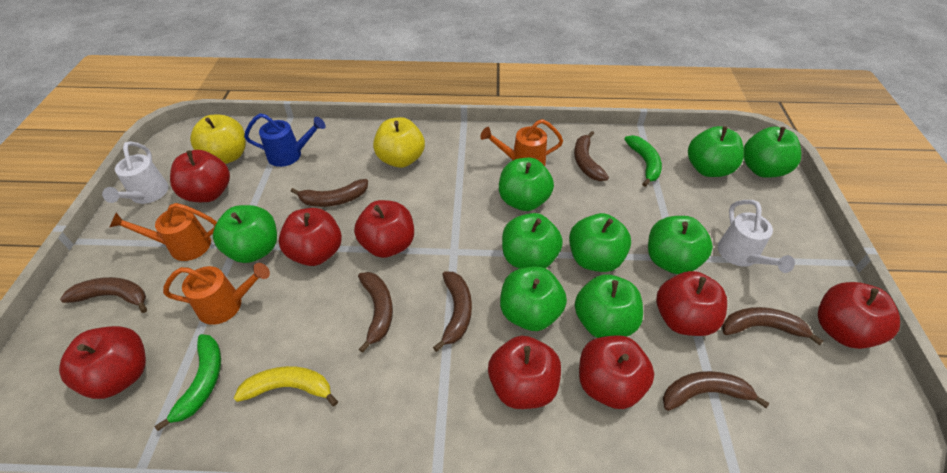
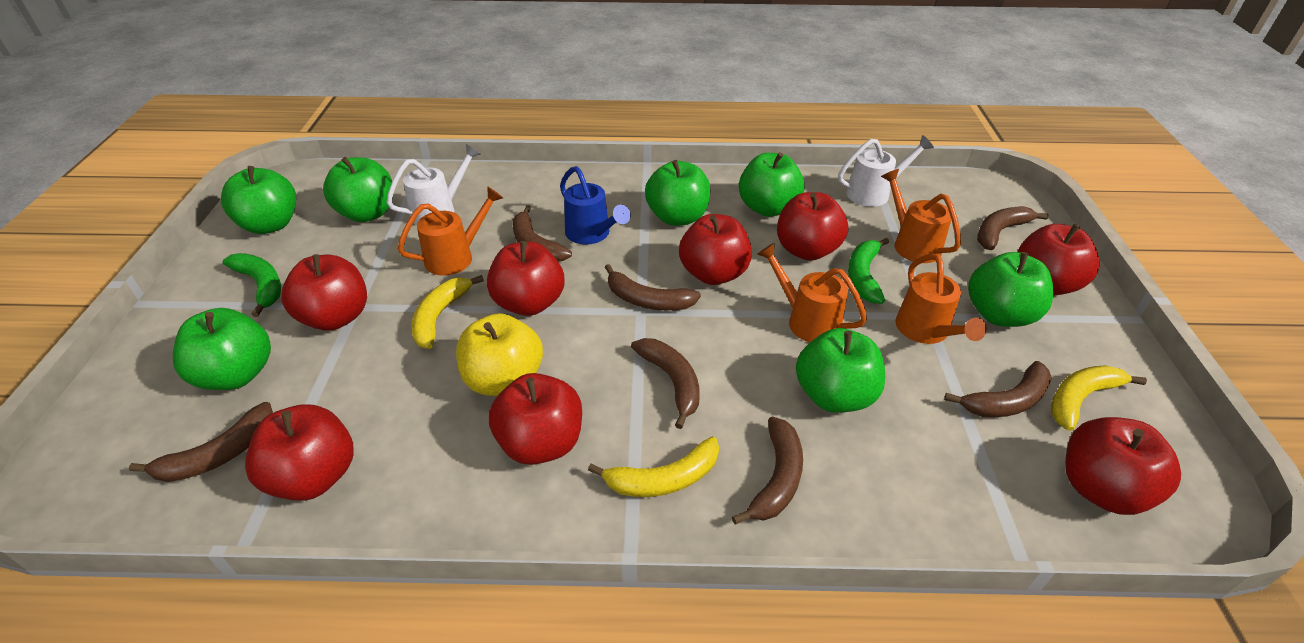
green apple: 9 -> 7
orange watering can: 3 -> 4
yellow apple: 2 -> 1
yellow banana: 1 -> 3

